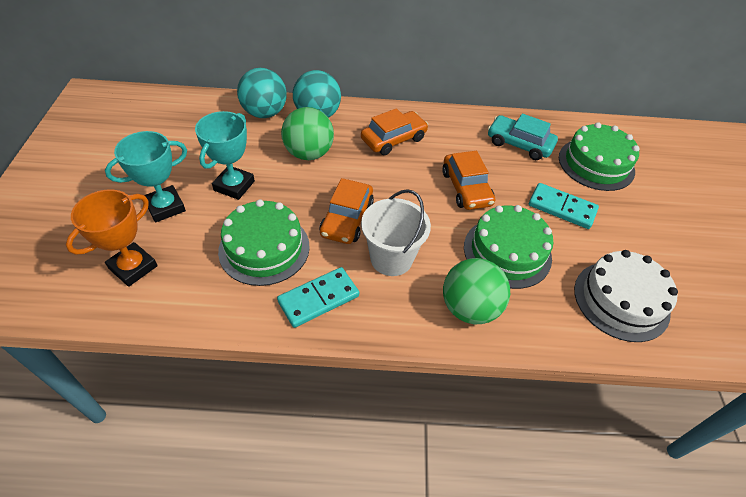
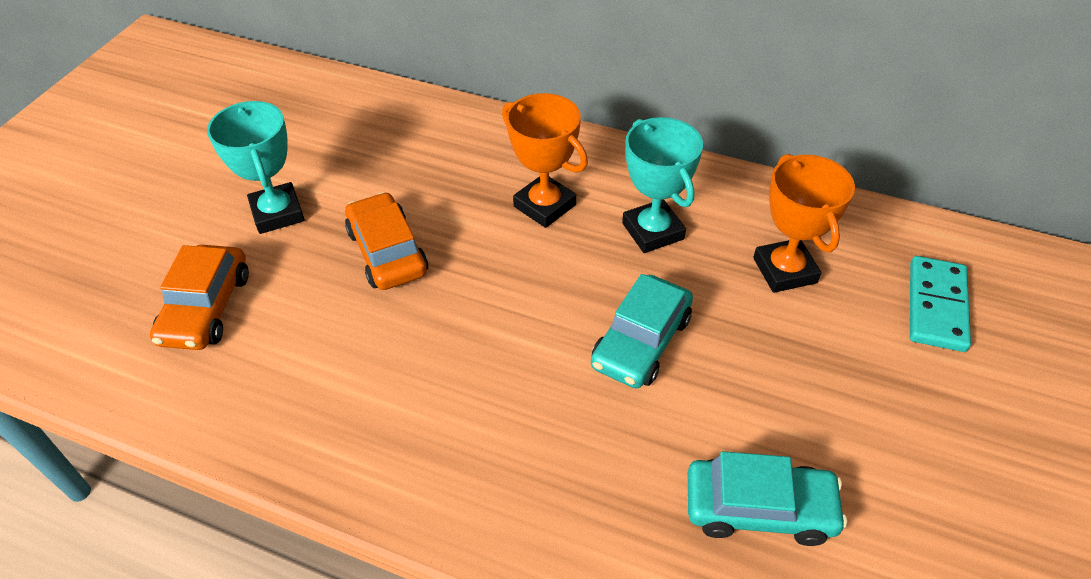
green ball: 2 -> 0
green cake: 3 -> 0
orange car: 3 -> 2
orange trophy: 1 -> 2
turquoise ball: 2 -> 0
turquoise car: 1 -> 2
turquoise domino: 2 -> 1
white bucket: 1 -> 0
white cake: 1 -> 0

